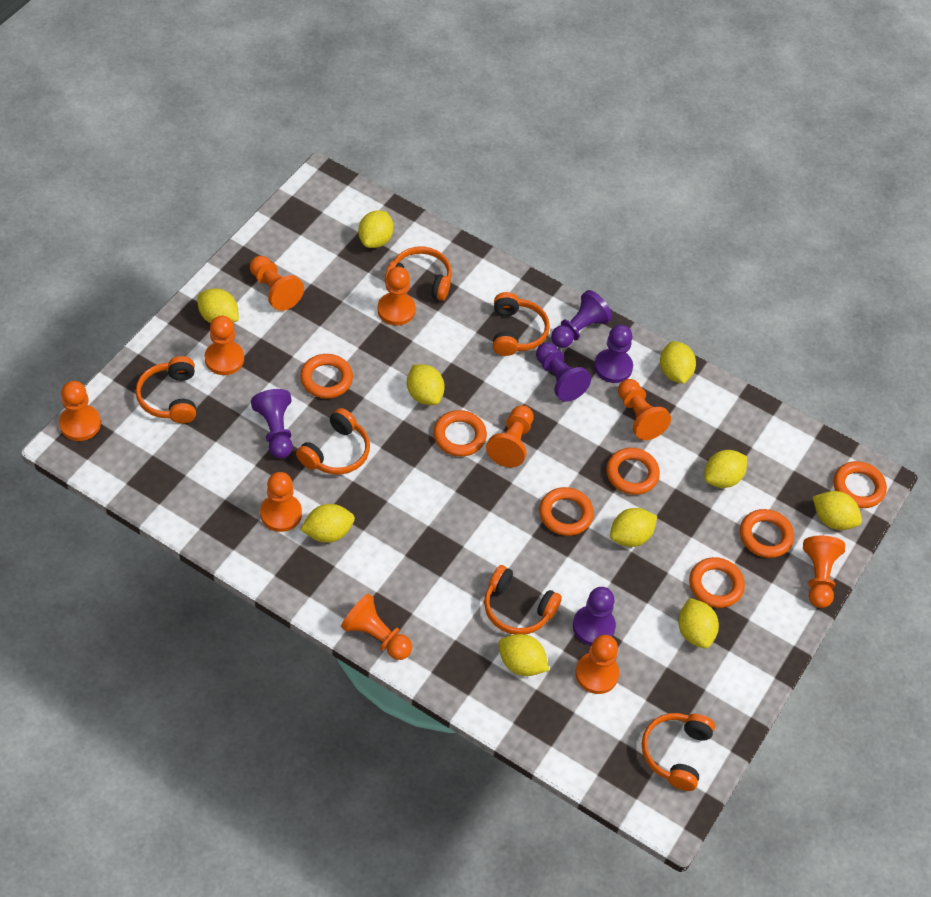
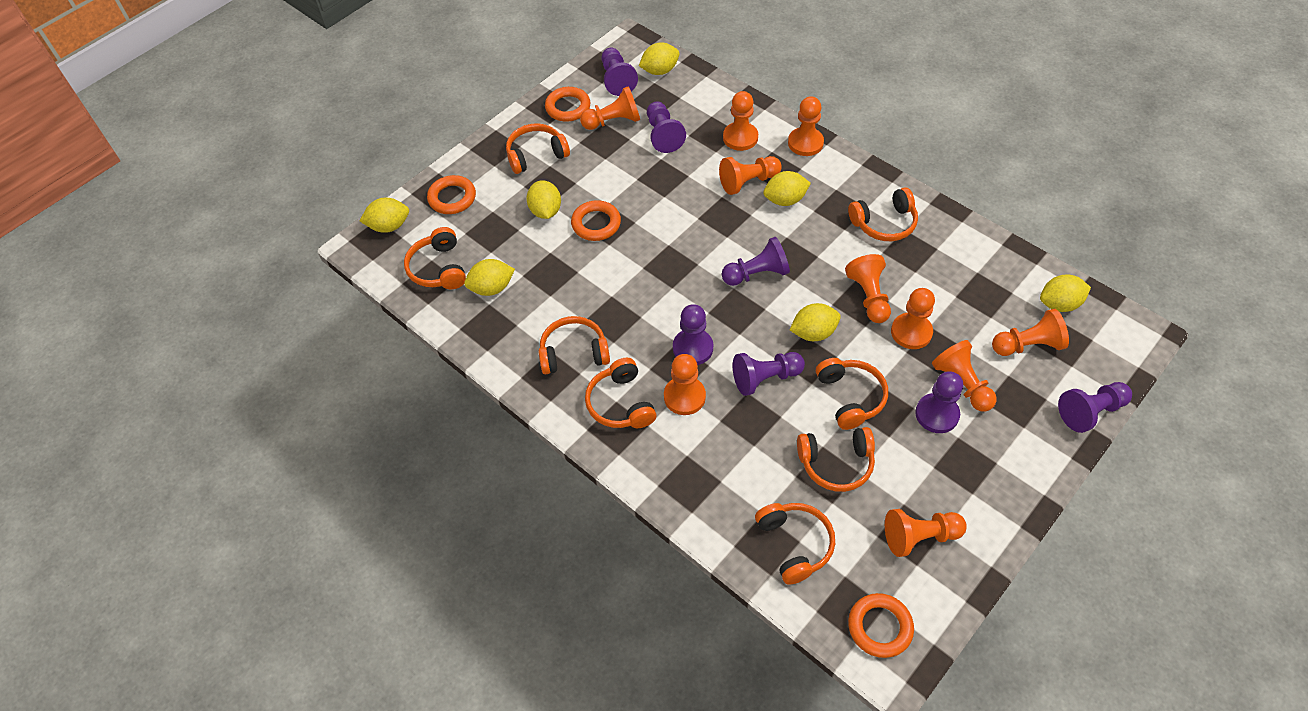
orange headphones: 6 -> 8
orange ring: 7 -> 4
purple pawn: 5 -> 7
yellow lemon: 10 -> 7

